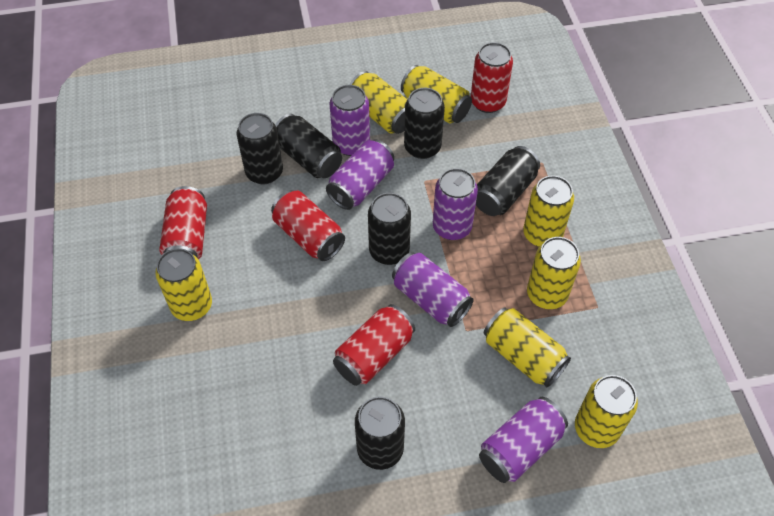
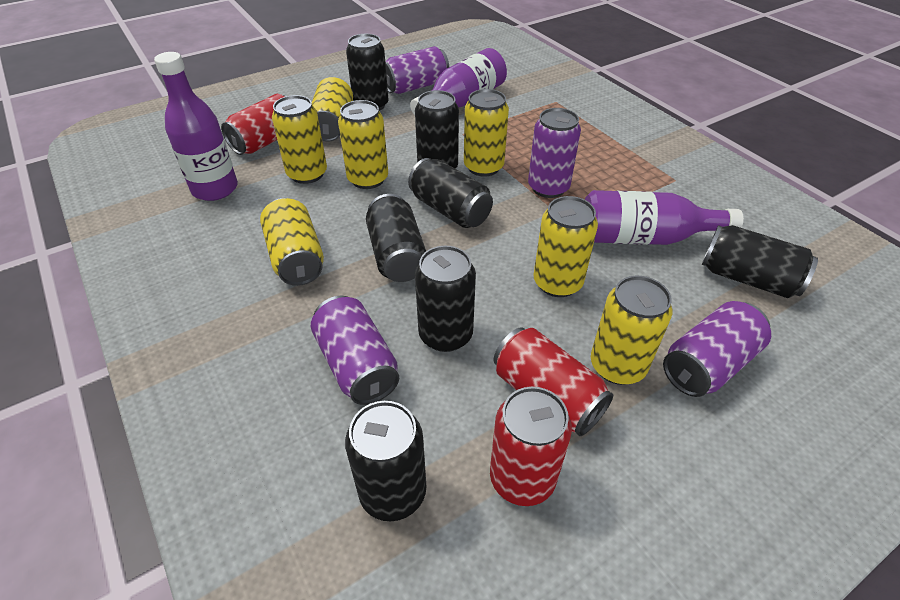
black can: 6 -> 7
purple bottle: 0 -> 3
purple can: 5 -> 4
red can: 4 -> 3

